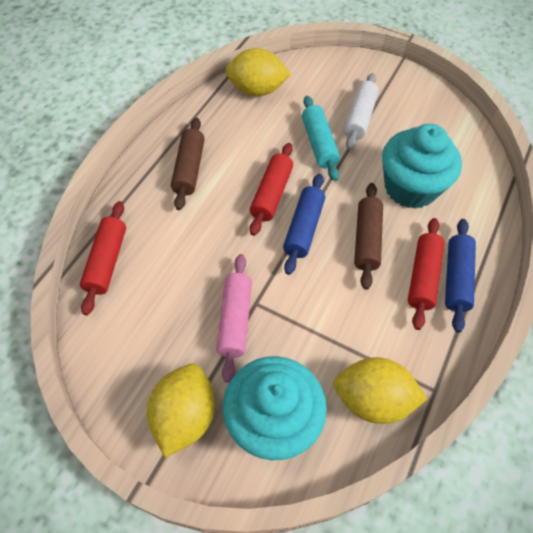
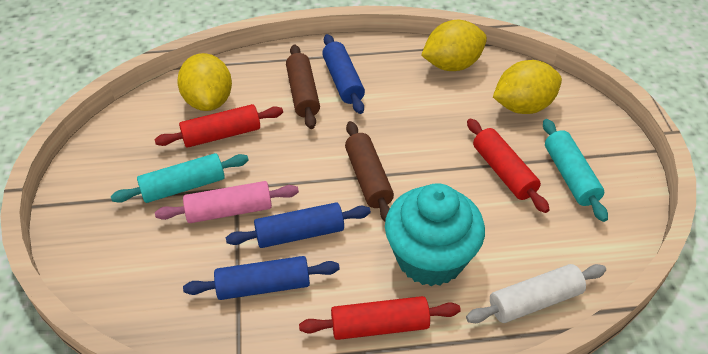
blue rolling pin: 2 -> 3
turquoise cupcake: 2 -> 1
turquoise rolling pin: 1 -> 2

